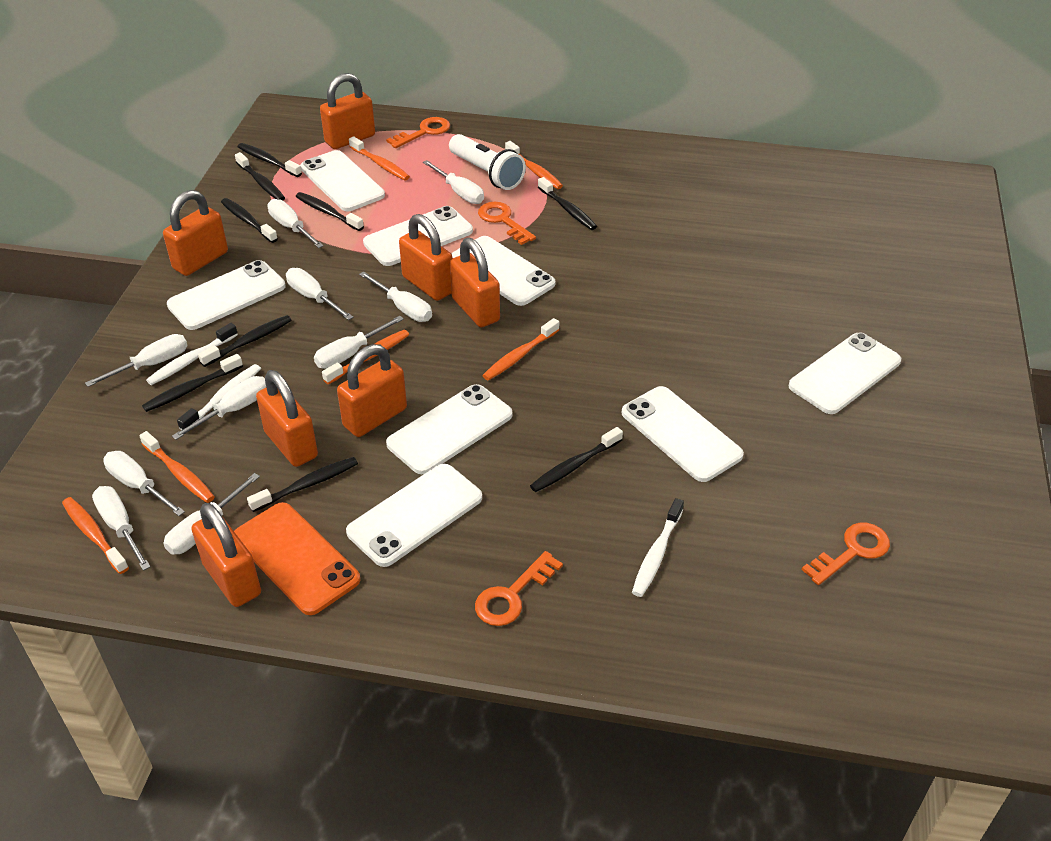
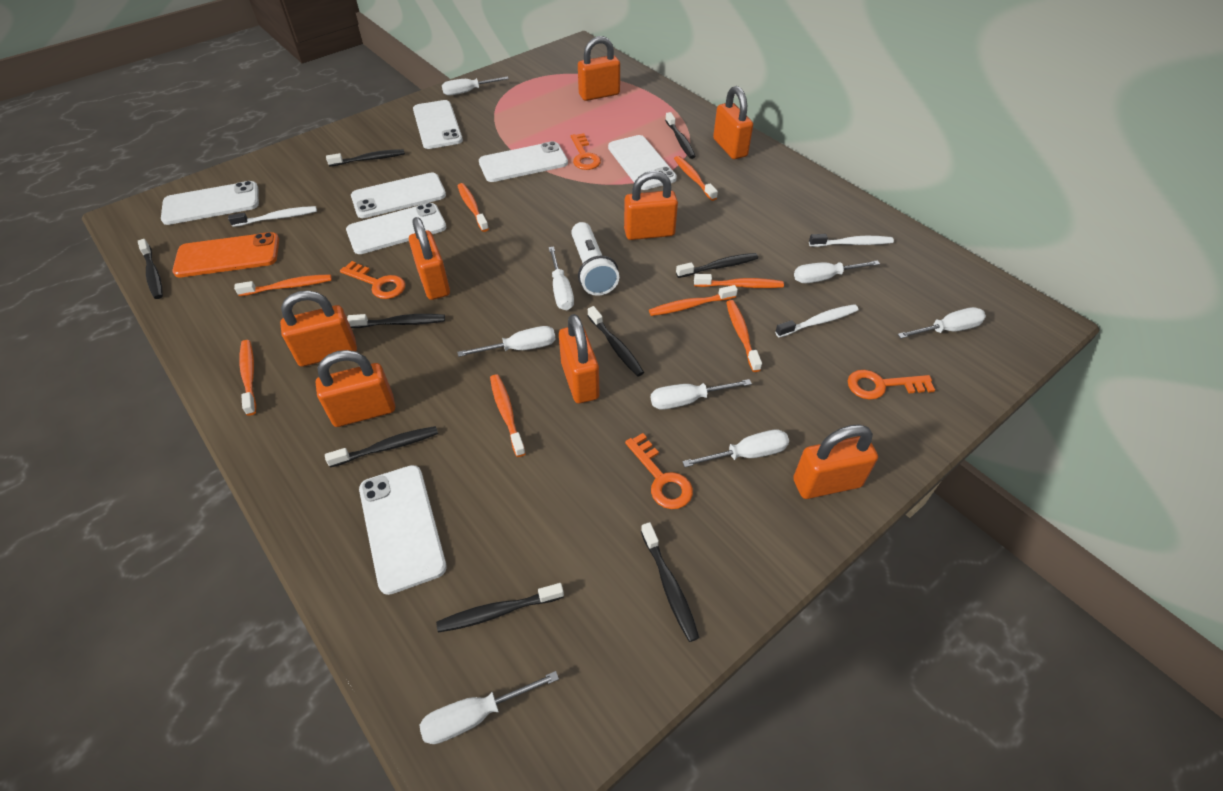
orange padlock: 7 -> 8
orange toothbrush: 6 -> 8
white phone: 8 -> 7
white screwdriver: 10 -> 8

